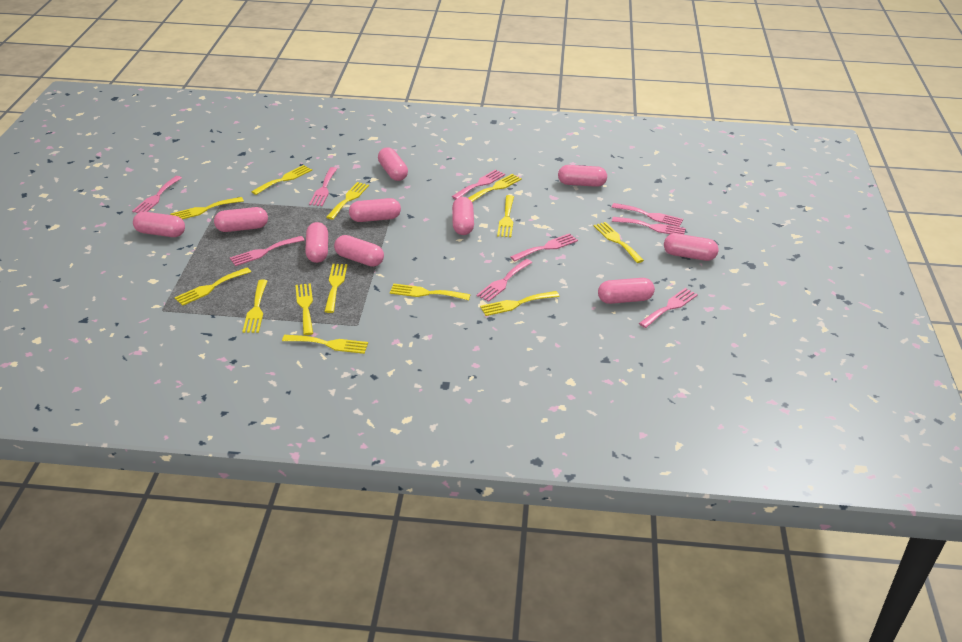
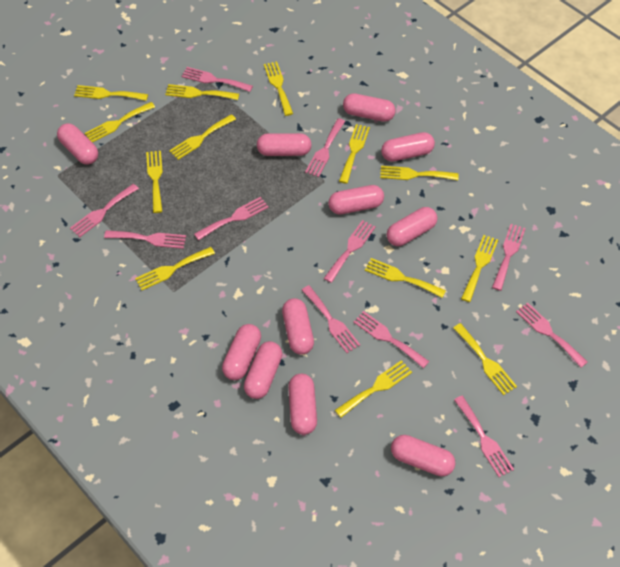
pink capsule: 10 -> 11
pink fork: 9 -> 11

